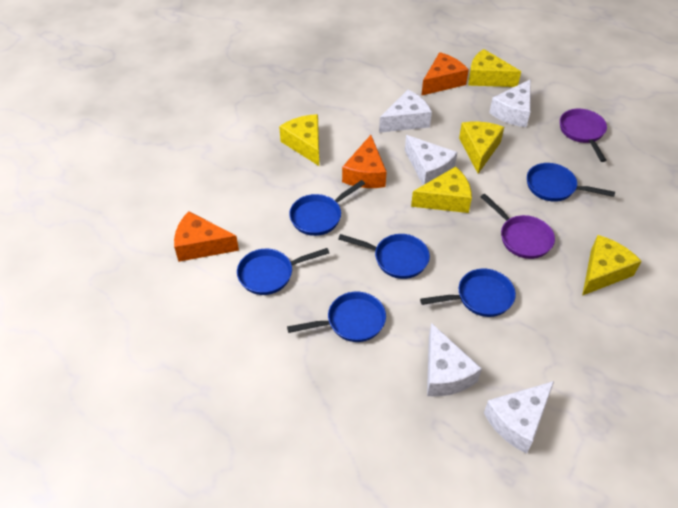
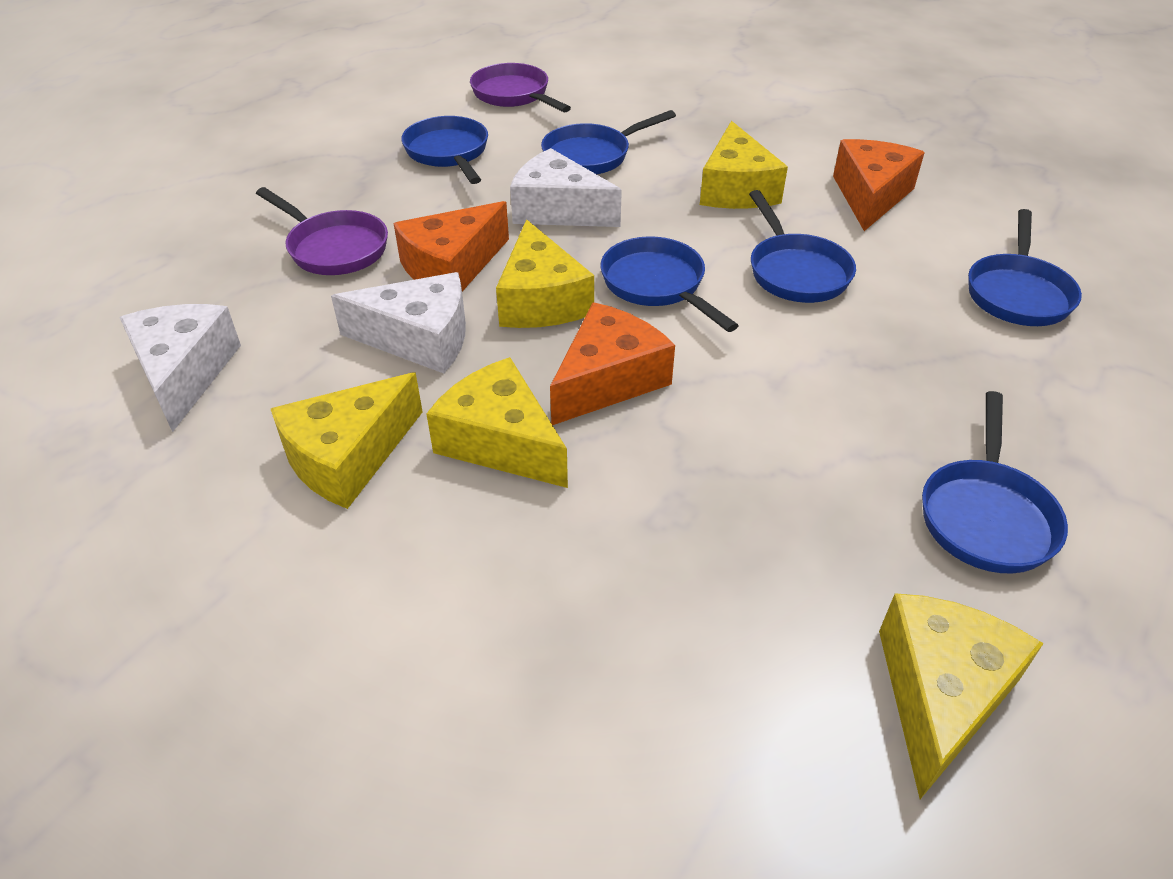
white cheese: 5 -> 3

